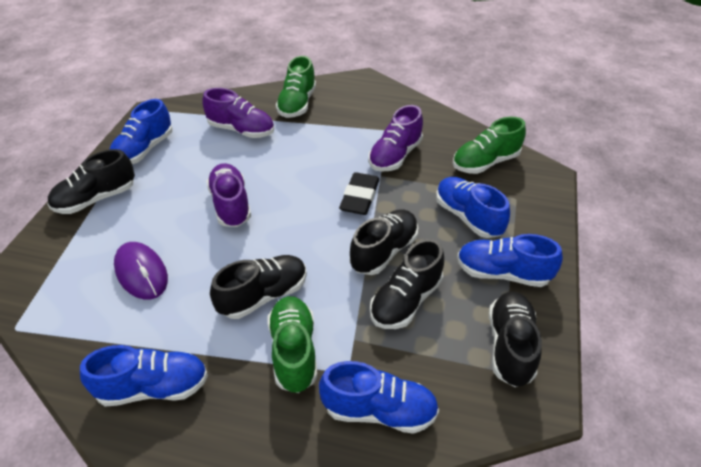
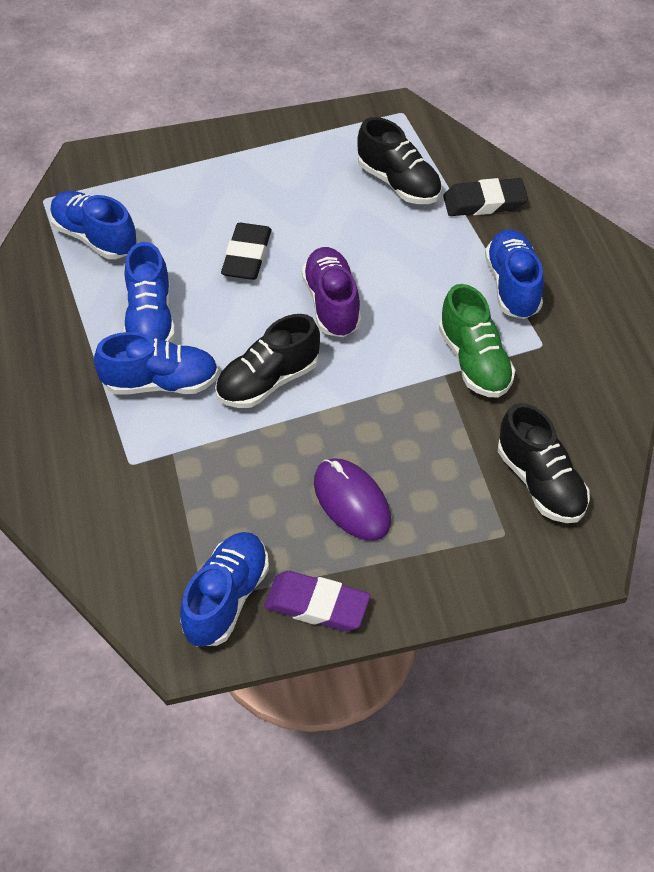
black eraser: 1 -> 2
black shoe: 5 -> 3
green shoe: 3 -> 1
purple eraser: 0 -> 1
purple shoe: 3 -> 1

